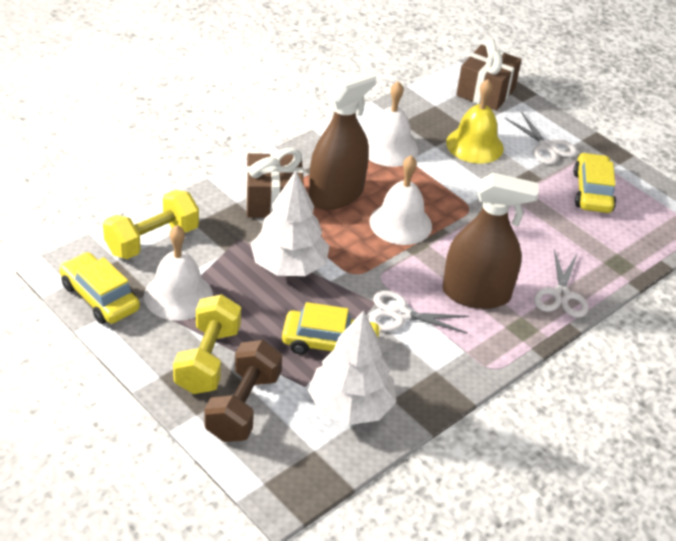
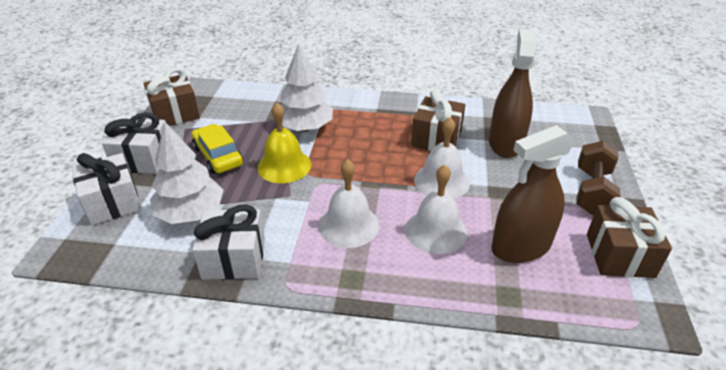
brown gift: 2 -> 3
white gift: 0 -> 3
white scissors: 3 -> 0
yellow car: 3 -> 1
yellow dumbbell: 2 -> 0

